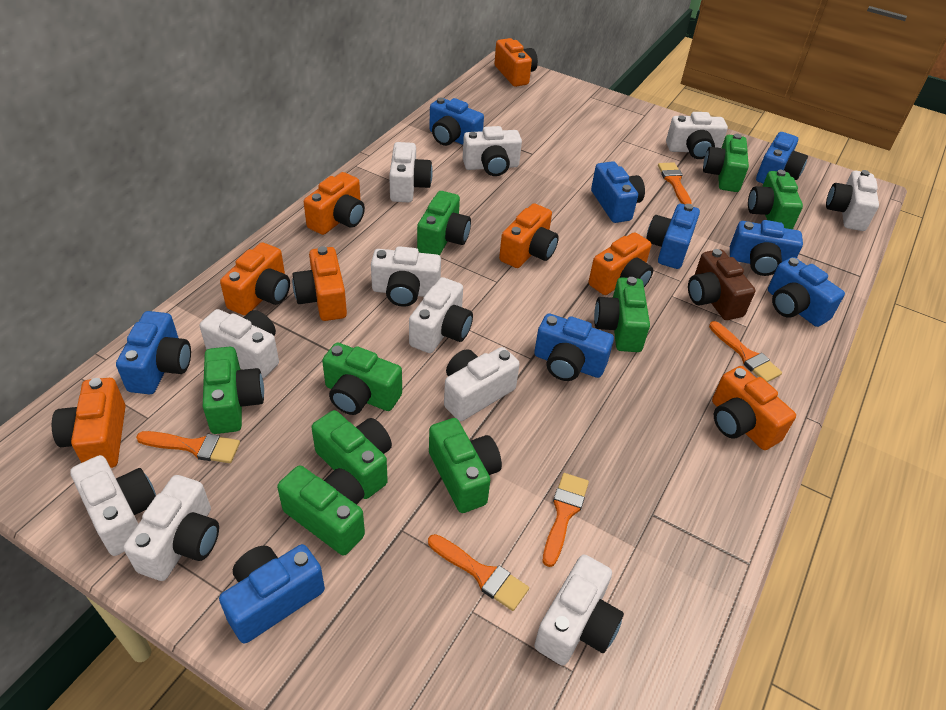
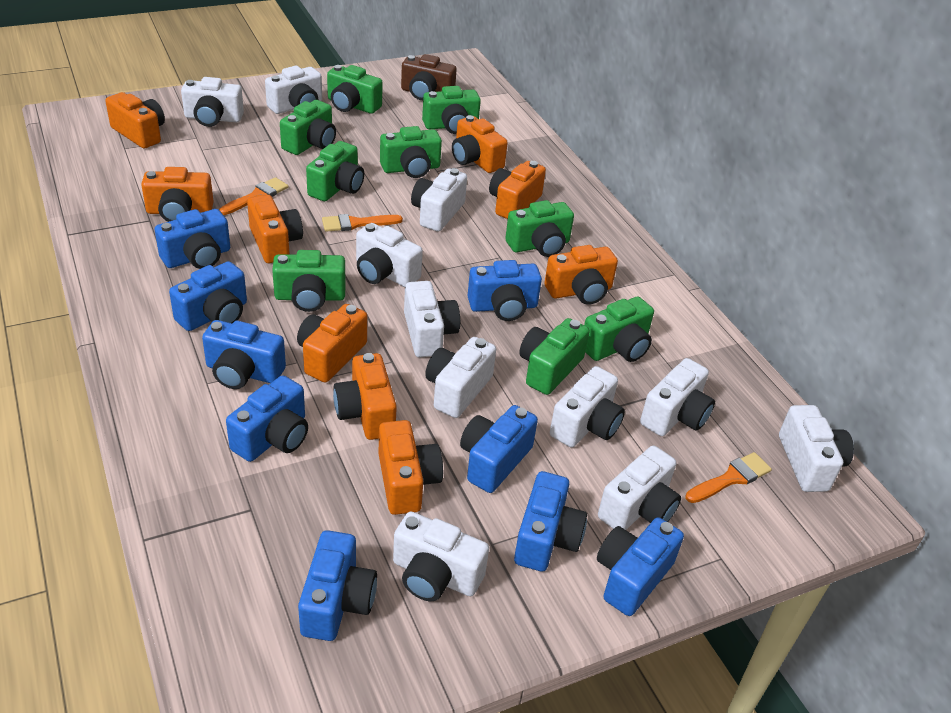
orange brush: 5 -> 3
orange camera: 8 -> 9

